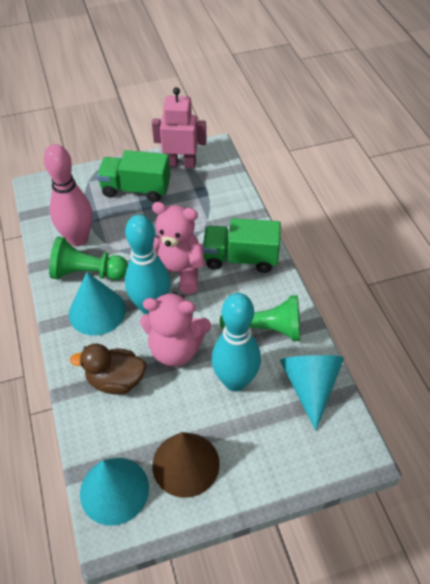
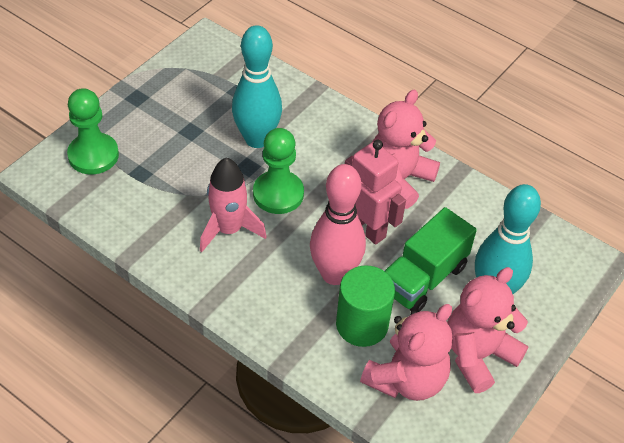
brown cone: 1 -> 0
brown duck: 1 -> 0
green cylinder: 0 -> 1
green truck: 2 -> 1
pink rocket: 0 -> 1
pink teddy bear: 2 -> 3
turquoise cone: 3 -> 0

